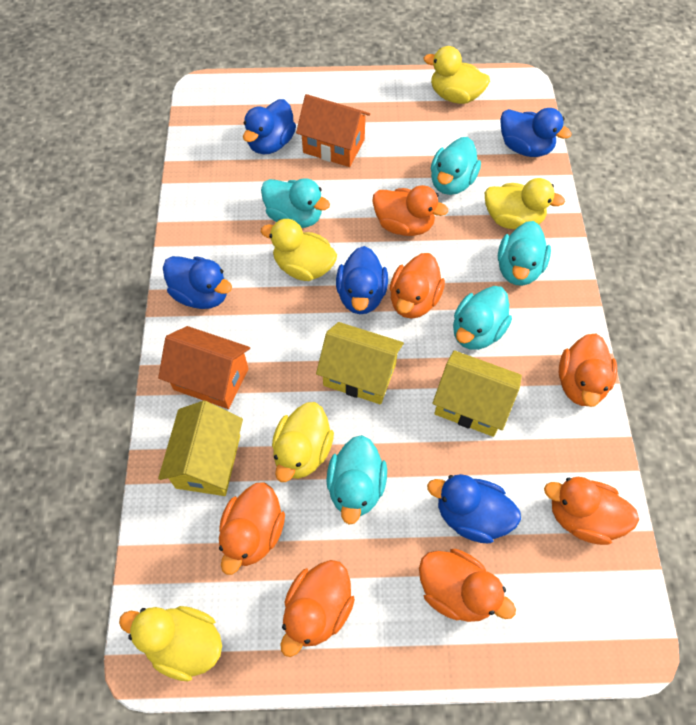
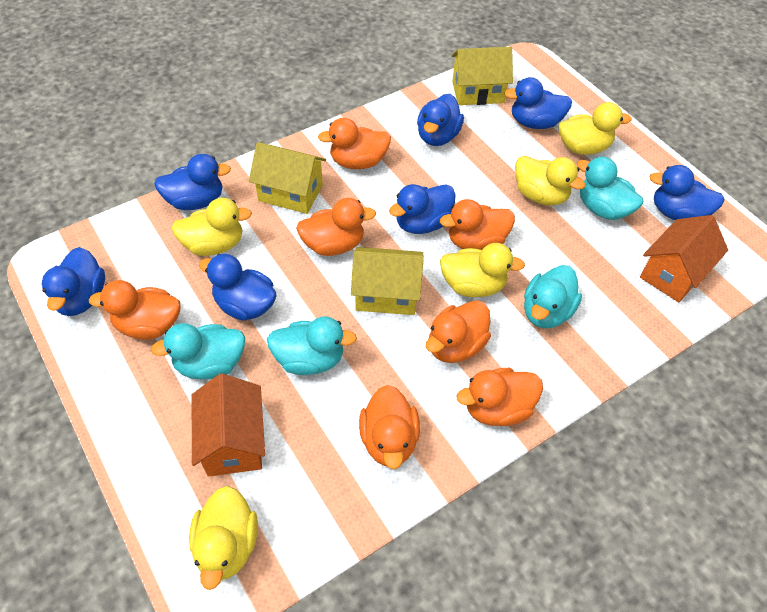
blue duck: 5 -> 7
turquoise duck: 5 -> 4

